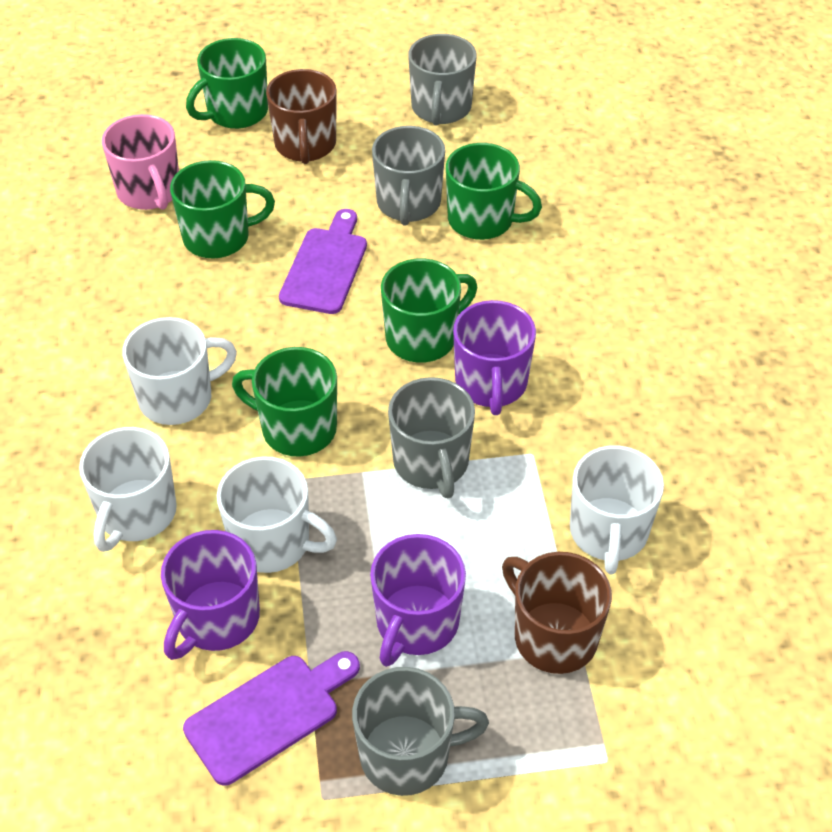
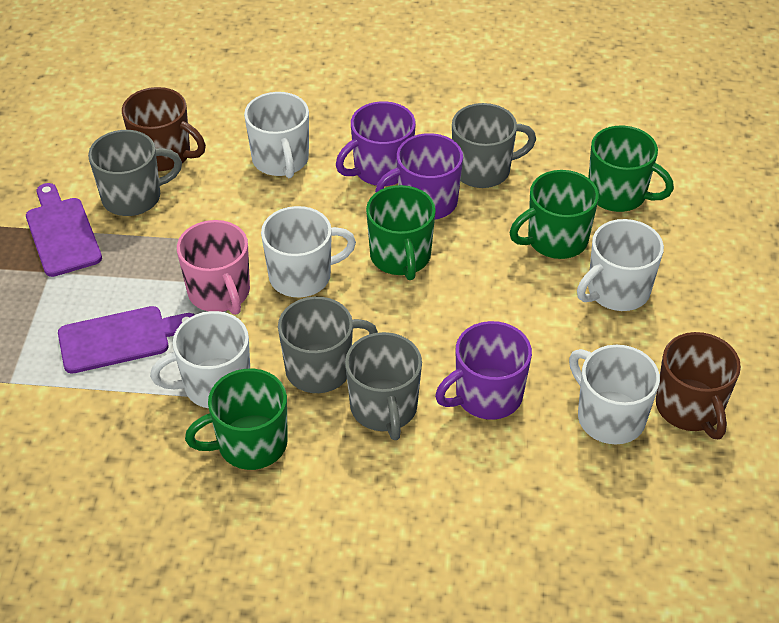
green mug: 5 -> 4
white mug: 4 -> 5

